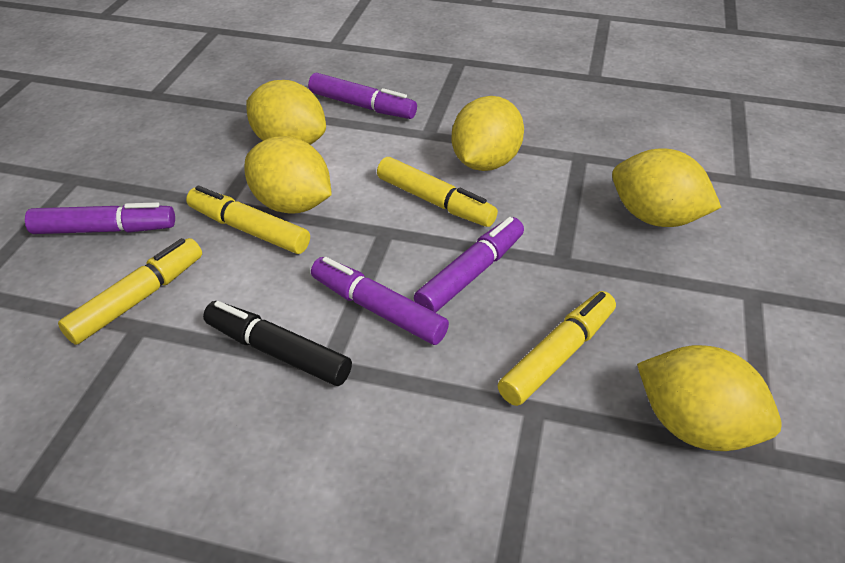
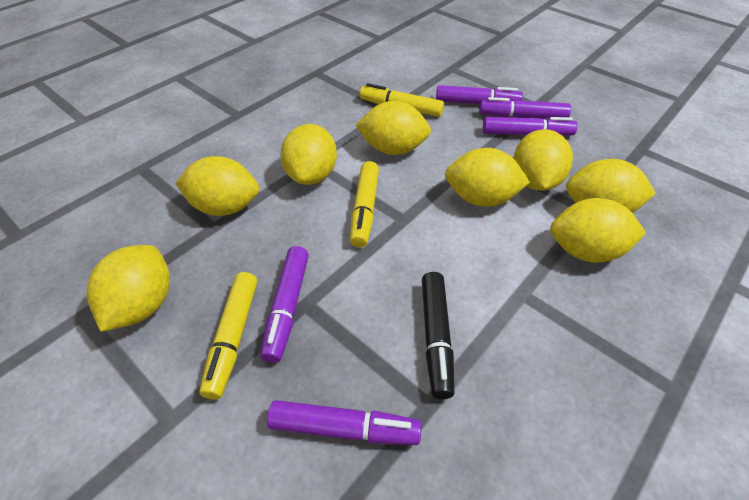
purple marker: 4 -> 5
yellow lemon: 5 -> 8
yellow marker: 4 -> 3

